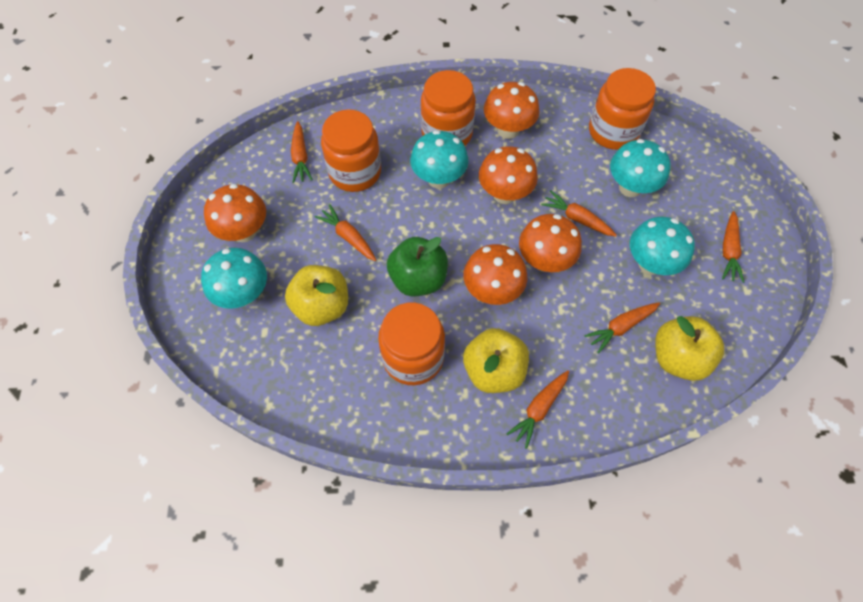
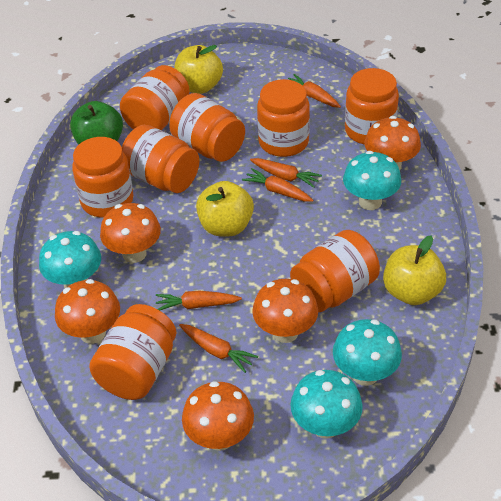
orange carrot: 6 -> 5
orange jar: 4 -> 8

